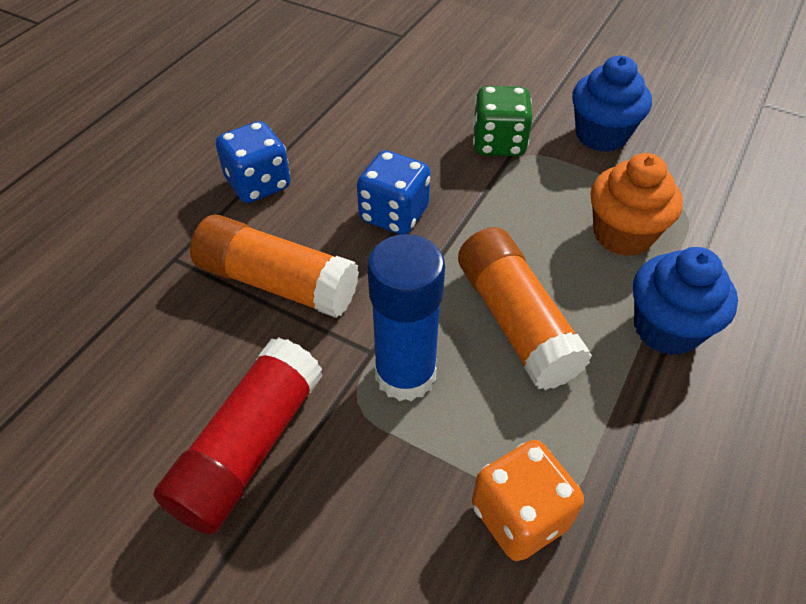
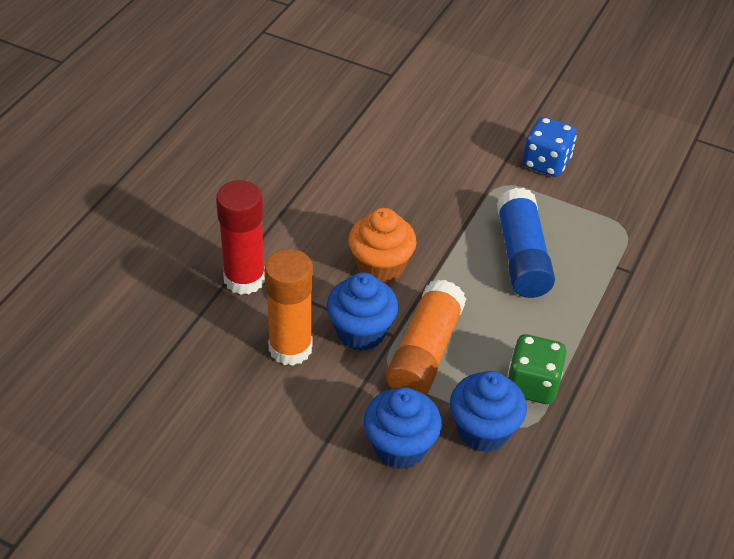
blue cupcake: 2 -> 3
blue dice: 2 -> 1
orange dice: 1 -> 0

